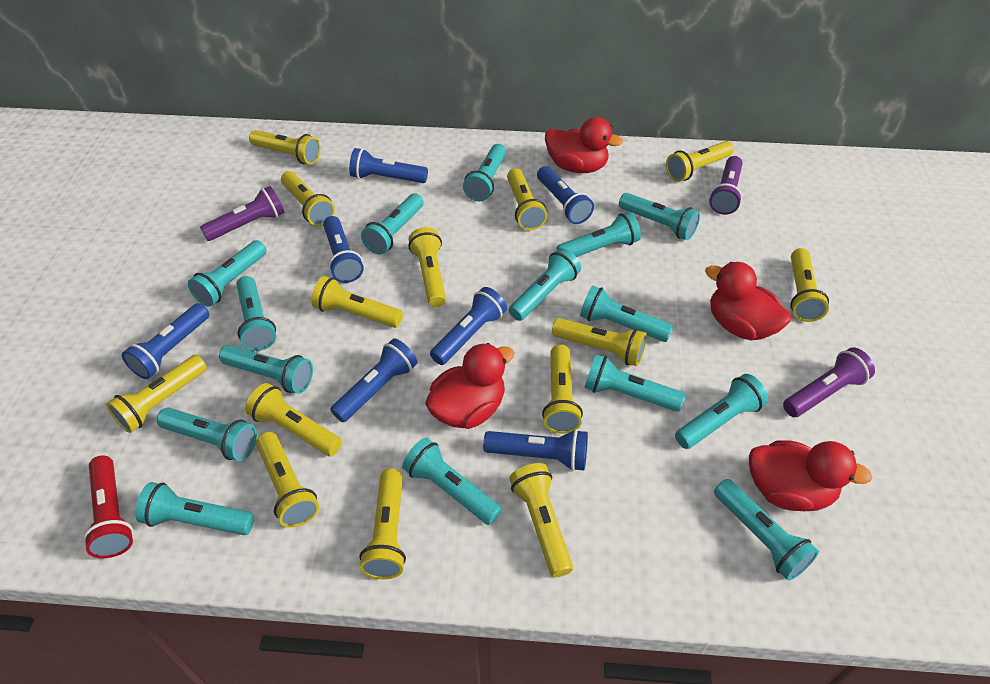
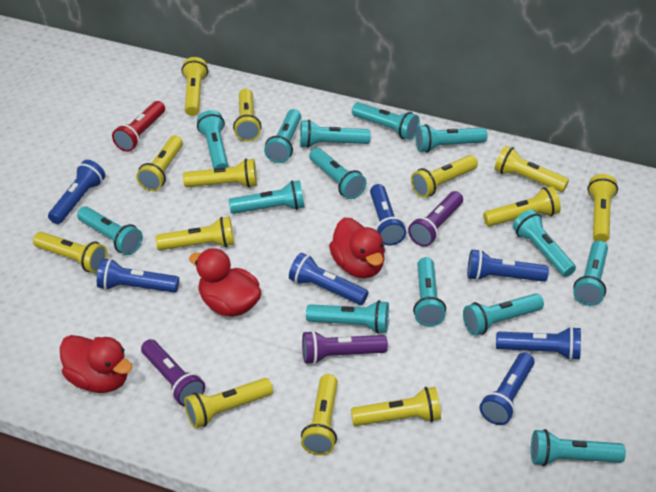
red duck: 4 -> 3
turquoise flashlight: 15 -> 14
yellow flashlight: 14 -> 13

